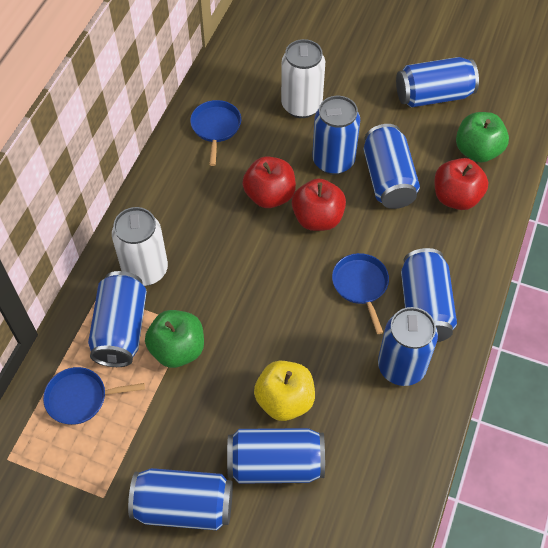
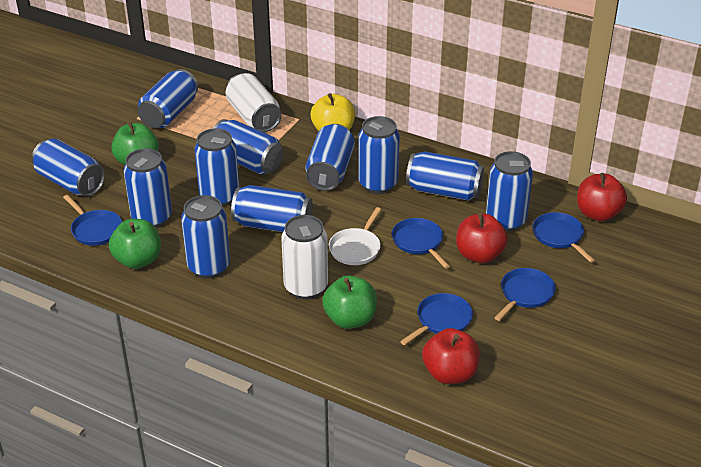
blue can: 8 -> 11
blue pan: 3 -> 5
green apple: 2 -> 3
white pan: 0 -> 1

